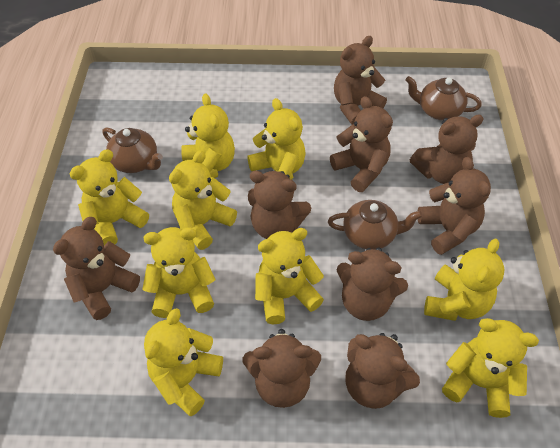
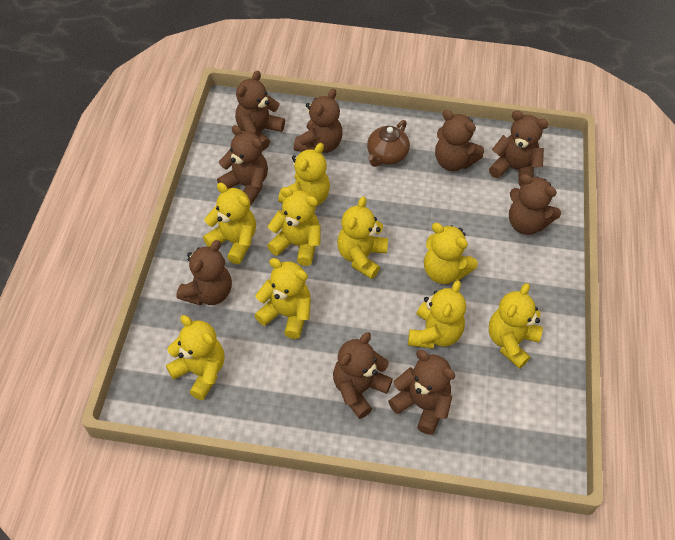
brown teapot: 3 -> 1

